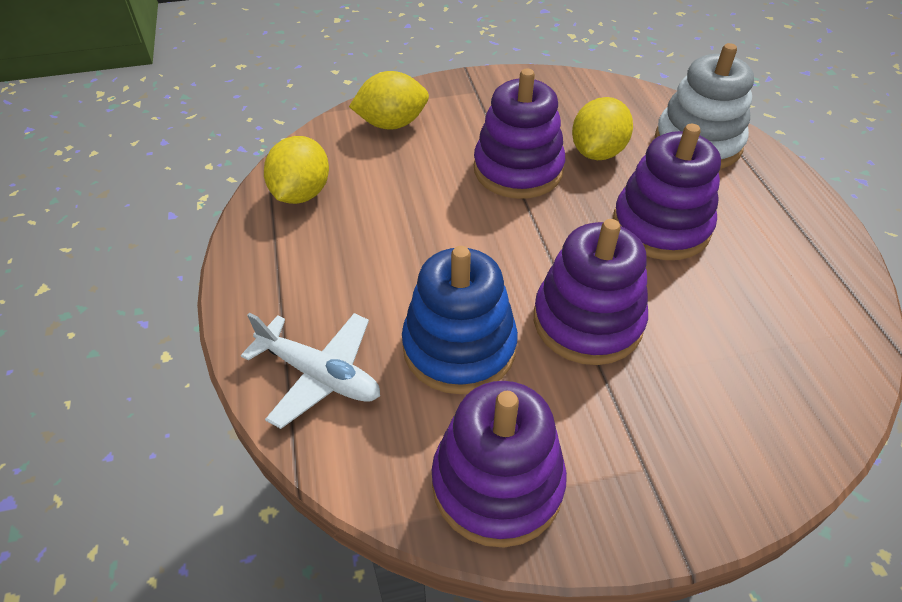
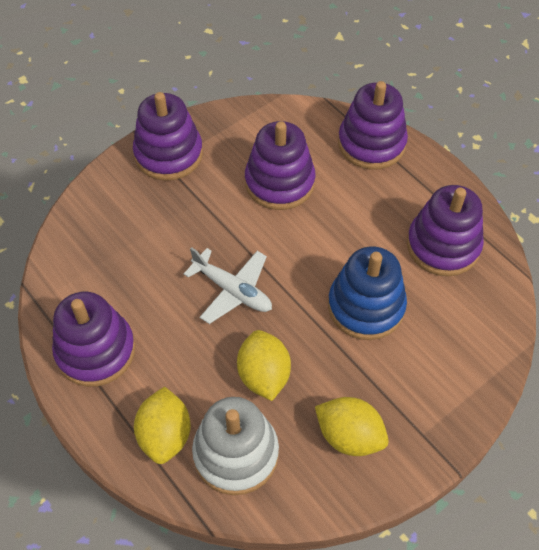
purple stacking toy: 4 -> 5

